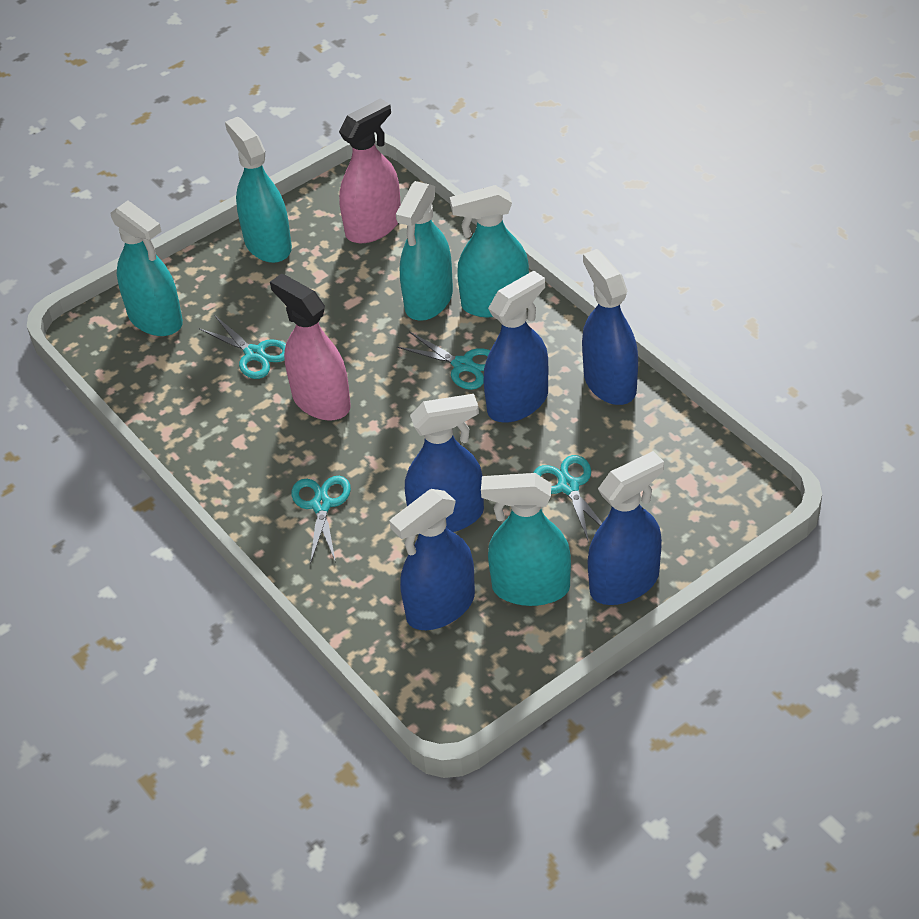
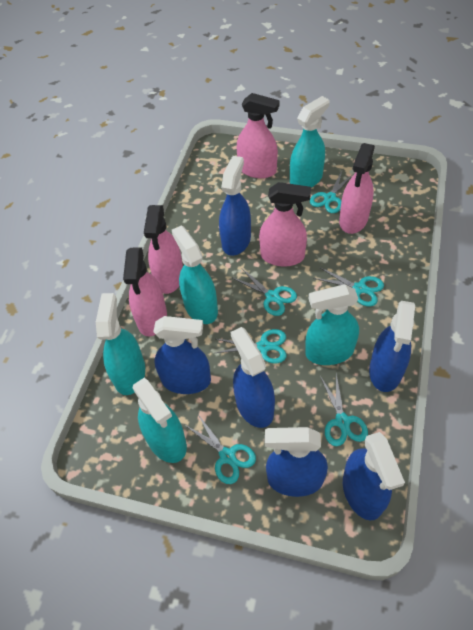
blue spray bottle: 5 -> 6
pink spray bottle: 2 -> 5
turquoise scissors: 4 -> 6

